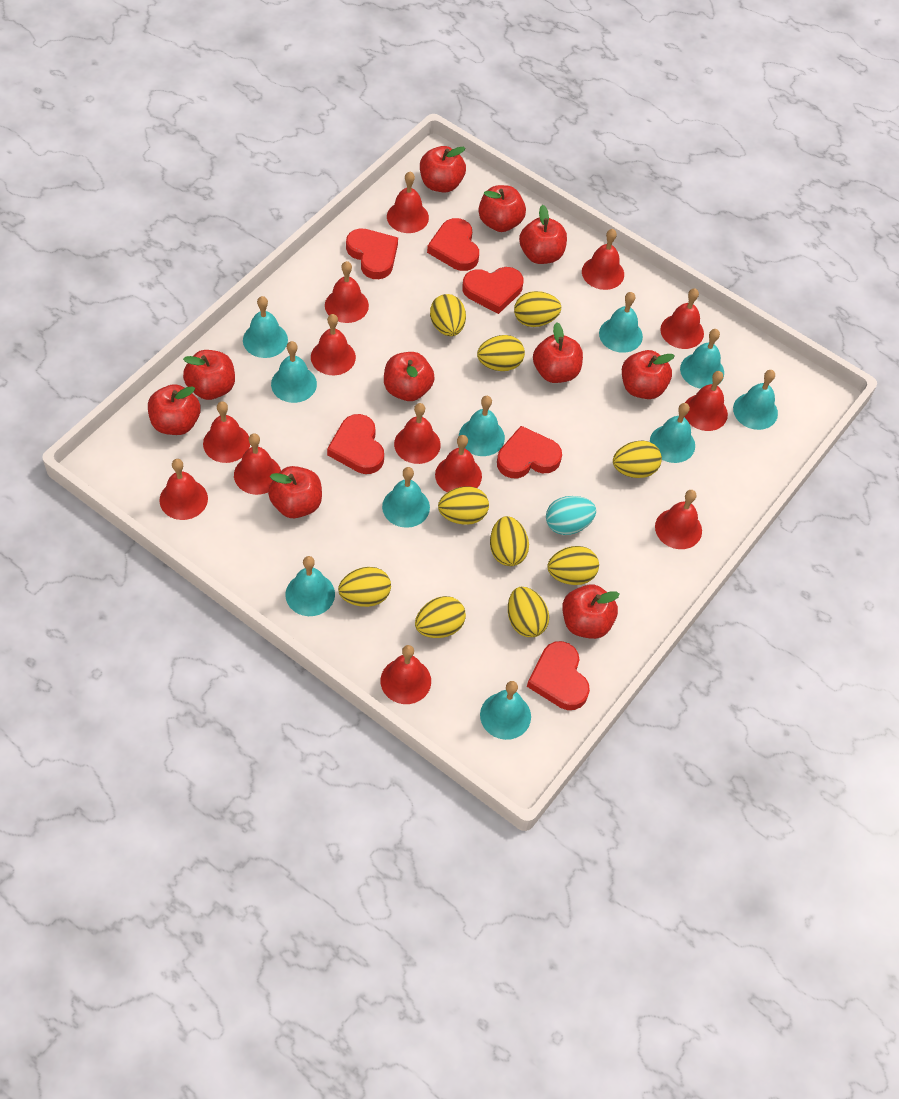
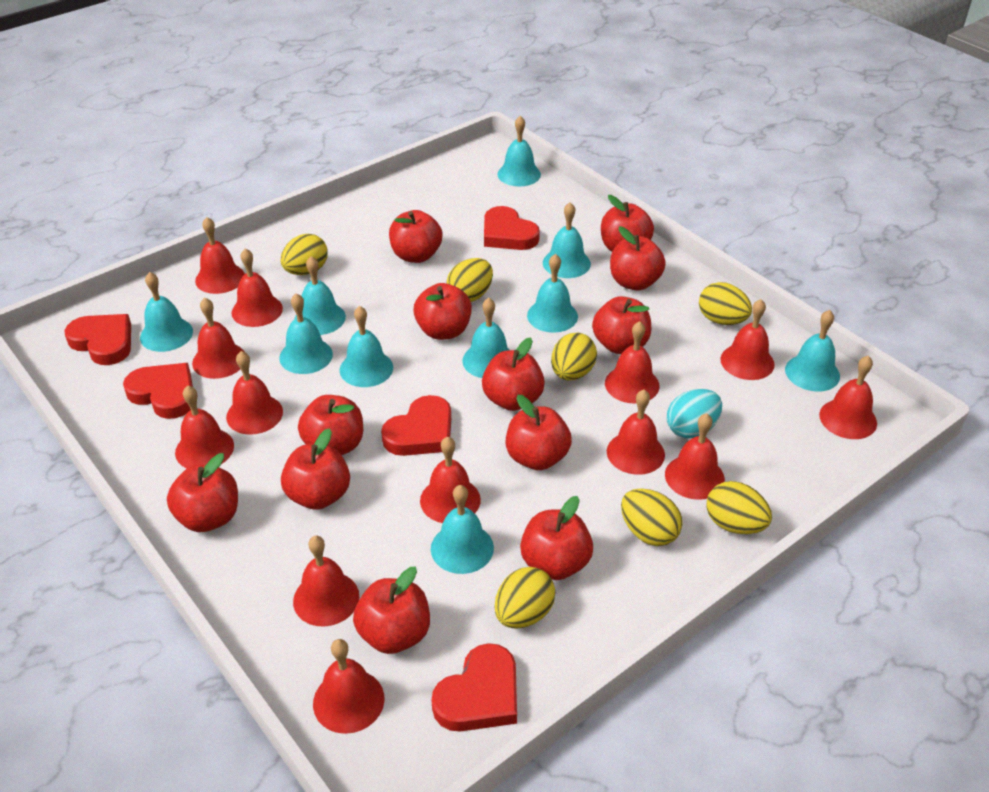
red apple: 10 -> 12
red heart: 6 -> 5
yellow egg: 10 -> 7

